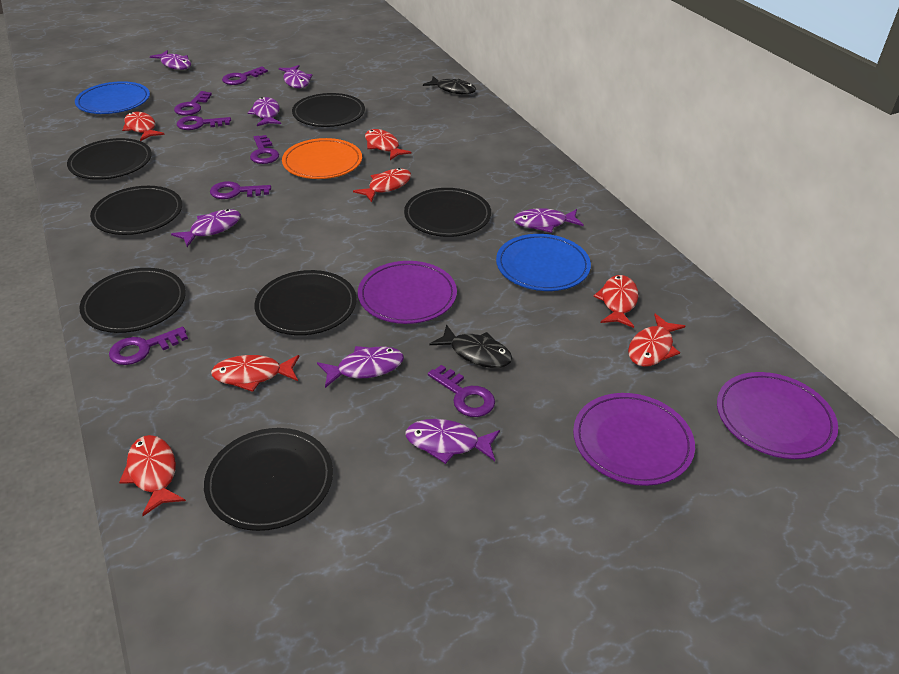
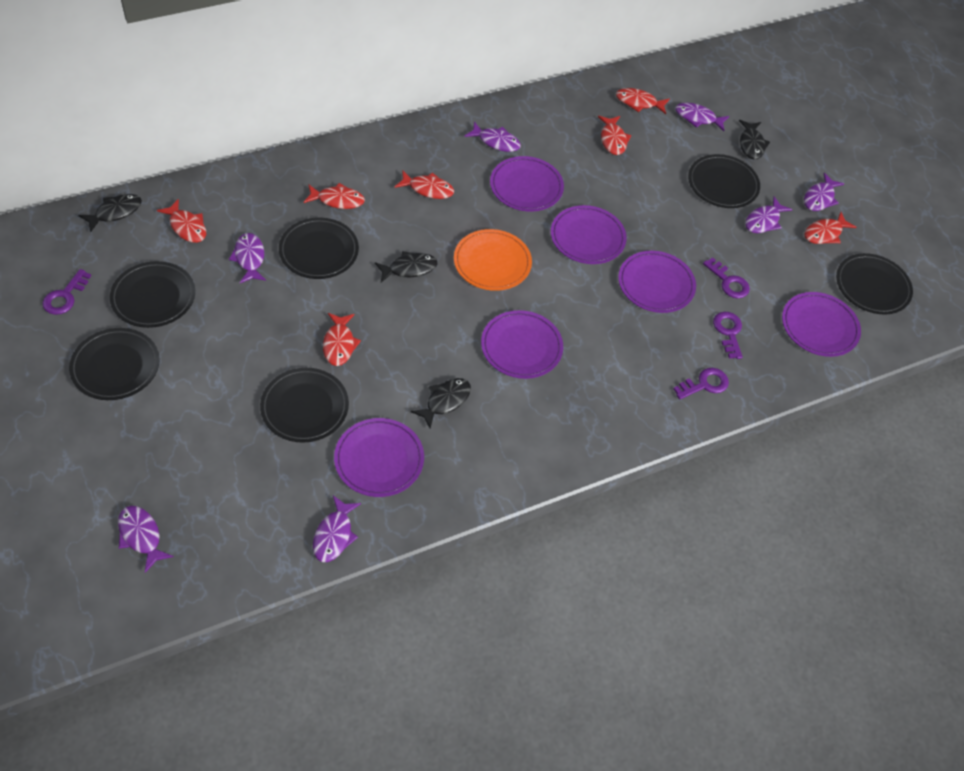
black fish: 2 -> 4
black plate: 7 -> 6
blue plate: 2 -> 0
purple key: 7 -> 4
purple plate: 3 -> 6

